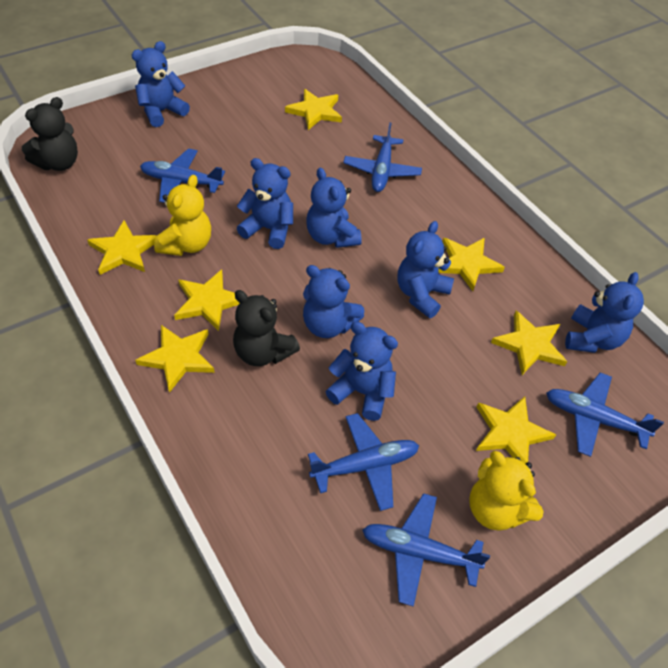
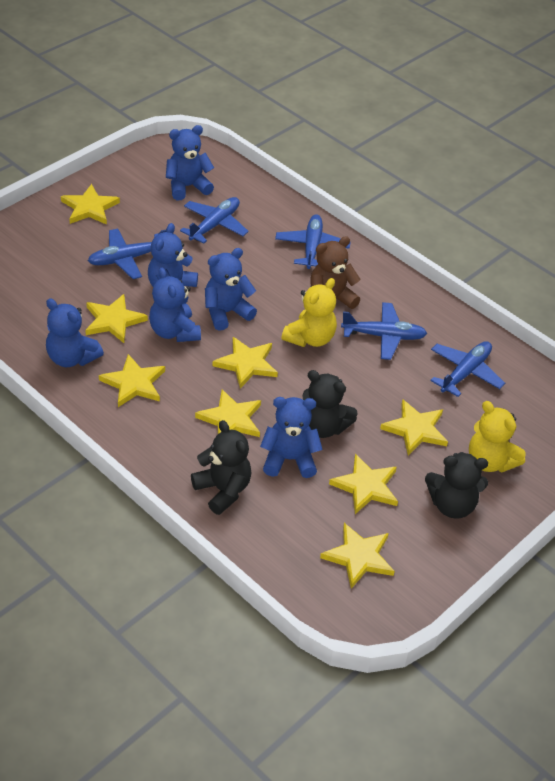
black teddy bear: 2 -> 3
blue teddy bear: 7 -> 6
brown teddy bear: 0 -> 1
yellow star: 7 -> 8

